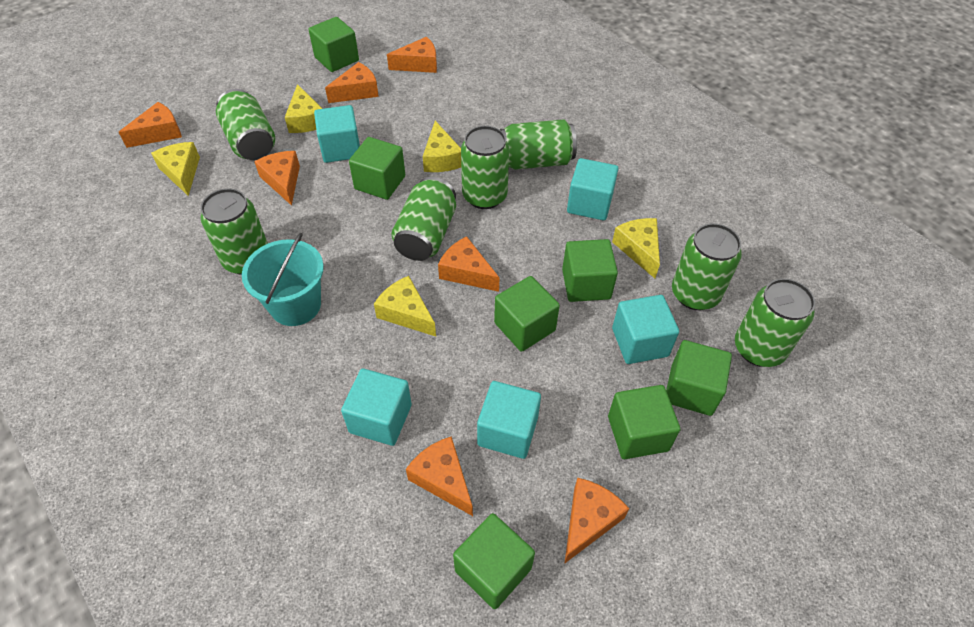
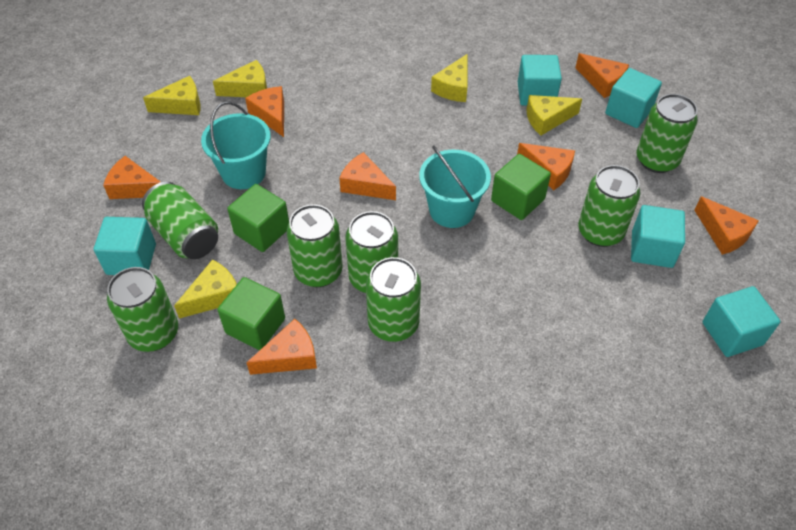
green cube: 7 -> 3
turquoise bucket: 1 -> 2

